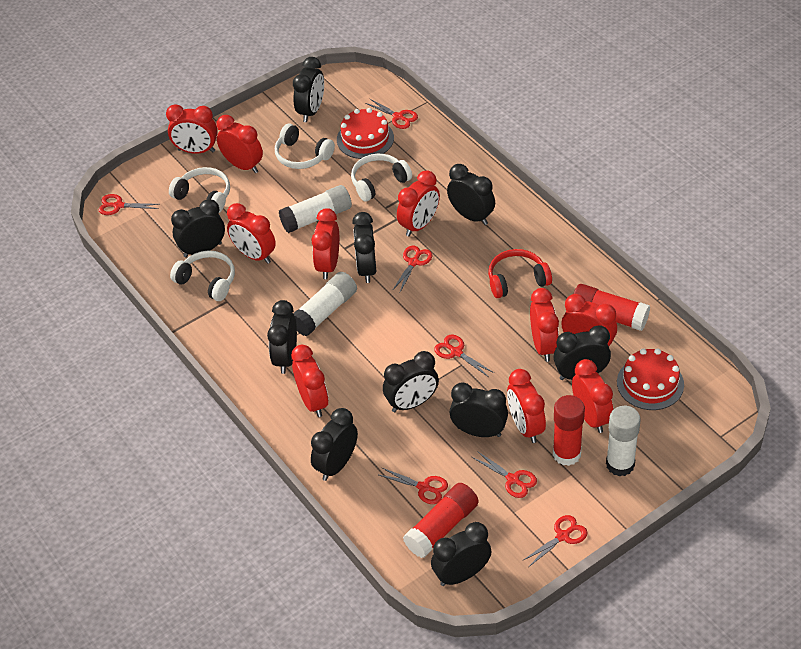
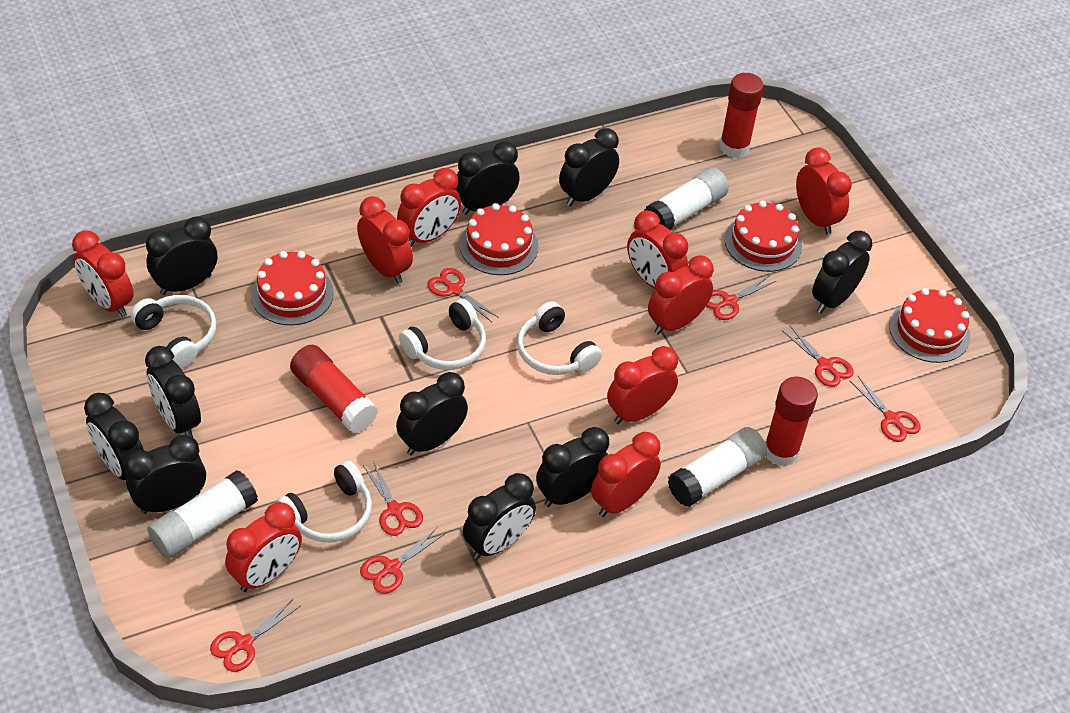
red cake: 2 -> 4
red clock: 10 -> 9
red headphones: 1 -> 0

